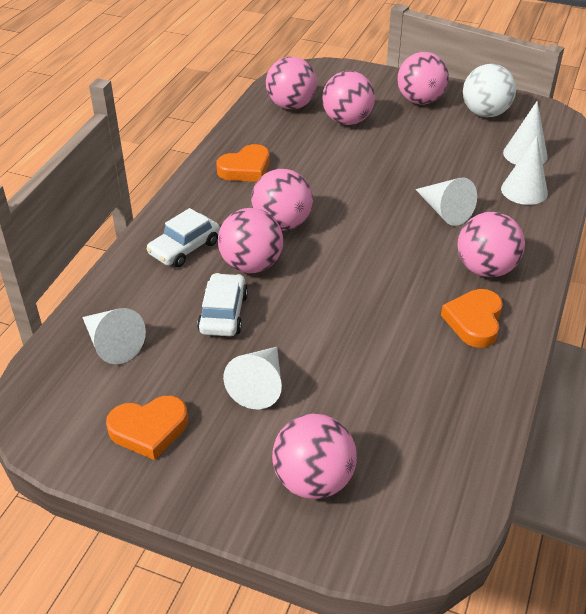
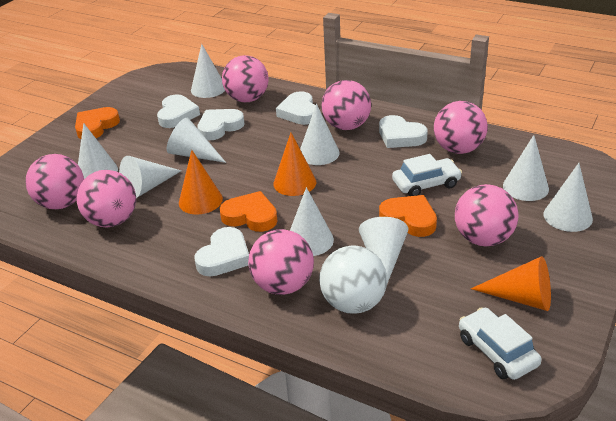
orange cone: 0 -> 3
white cone: 5 -> 9
white heart: 0 -> 5

